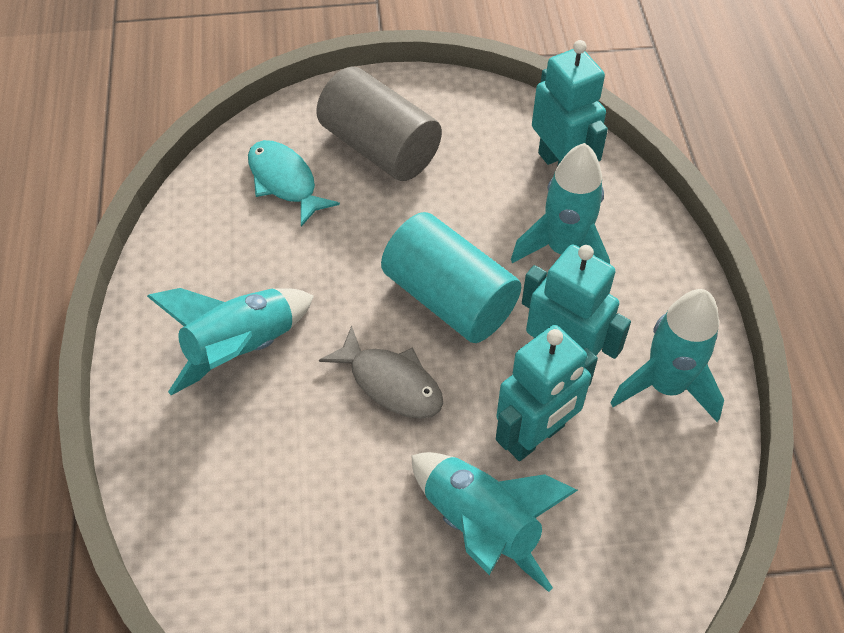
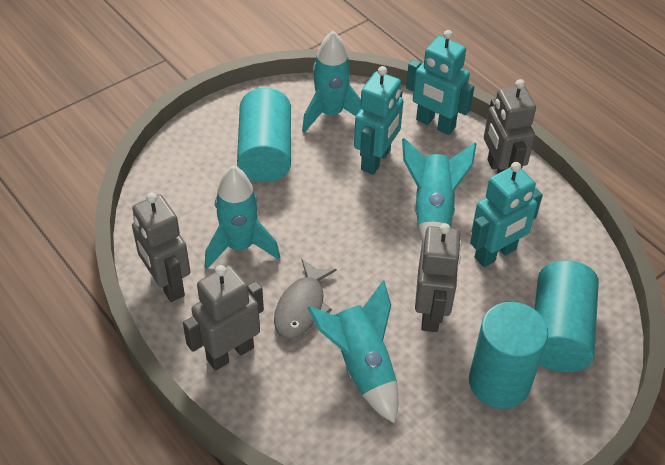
grey cylinder: 1 -> 0
grey robot: 0 -> 4
turquoise cylinder: 1 -> 3
turquoise fish: 1 -> 0

